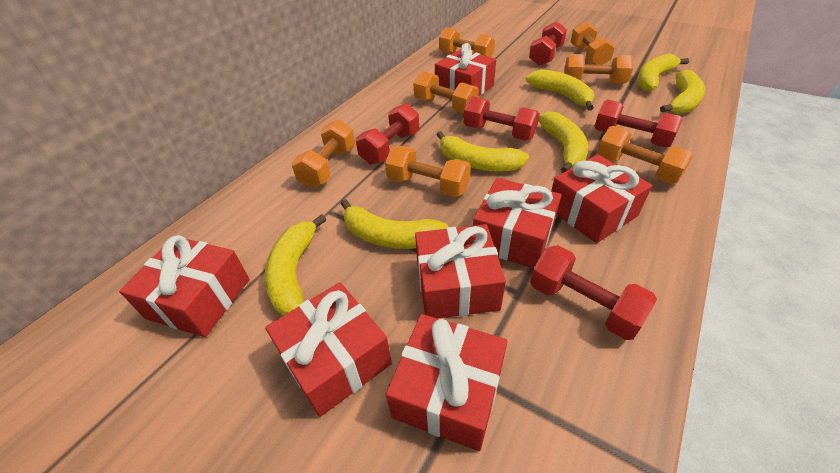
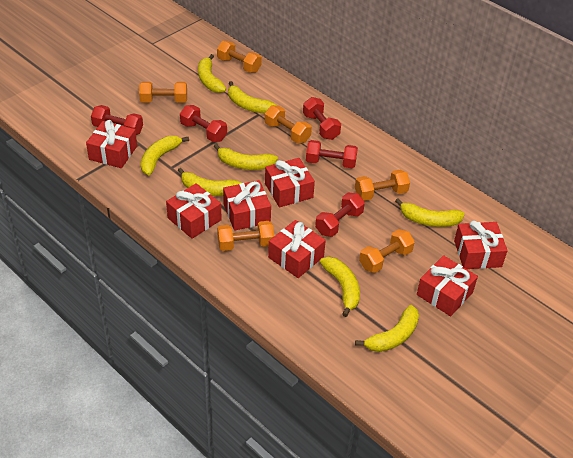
orange dumbbell: 7 -> 6
yellow banana: 7 -> 8

